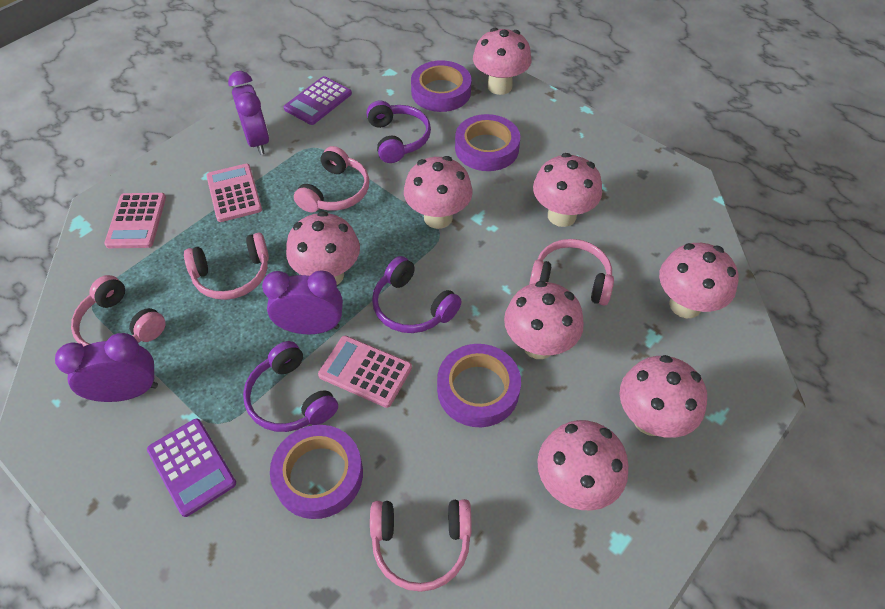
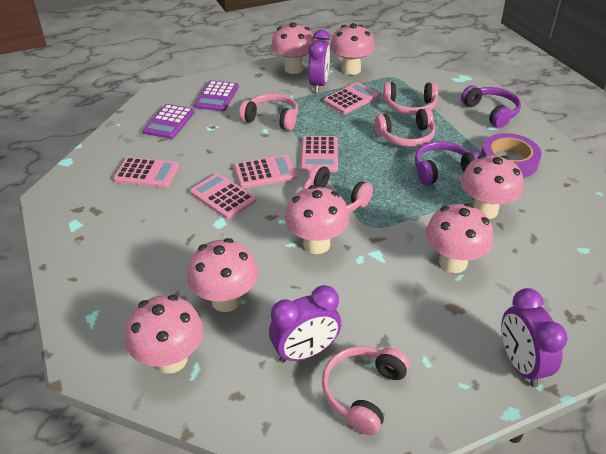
pink calculator: 3 -> 5
pink mushroom: 8 -> 7
purple headphones: 3 -> 2
purple tape: 4 -> 1

